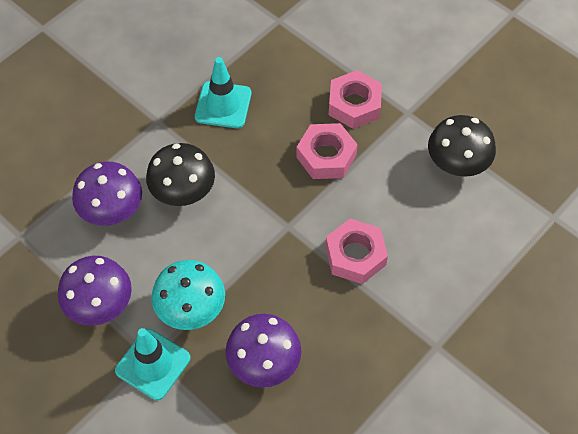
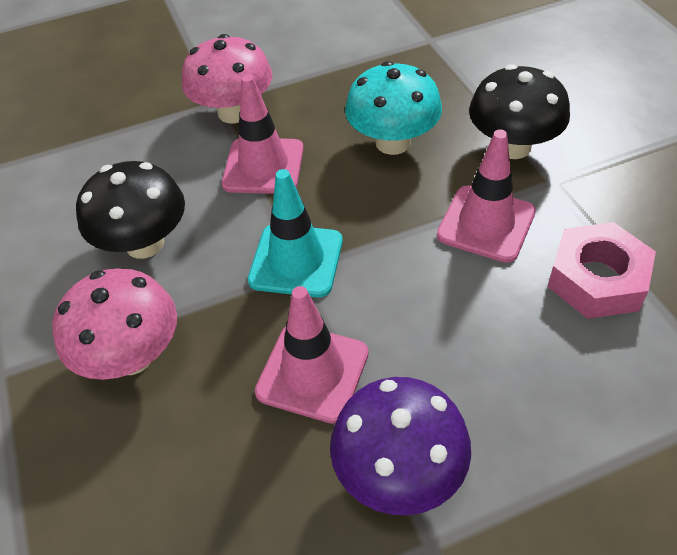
pink mushroom: 0 -> 2
pink nut: 3 -> 1
pink traffic cone: 0 -> 3
purple mushroom: 3 -> 1
turquoise traffic cone: 2 -> 1

